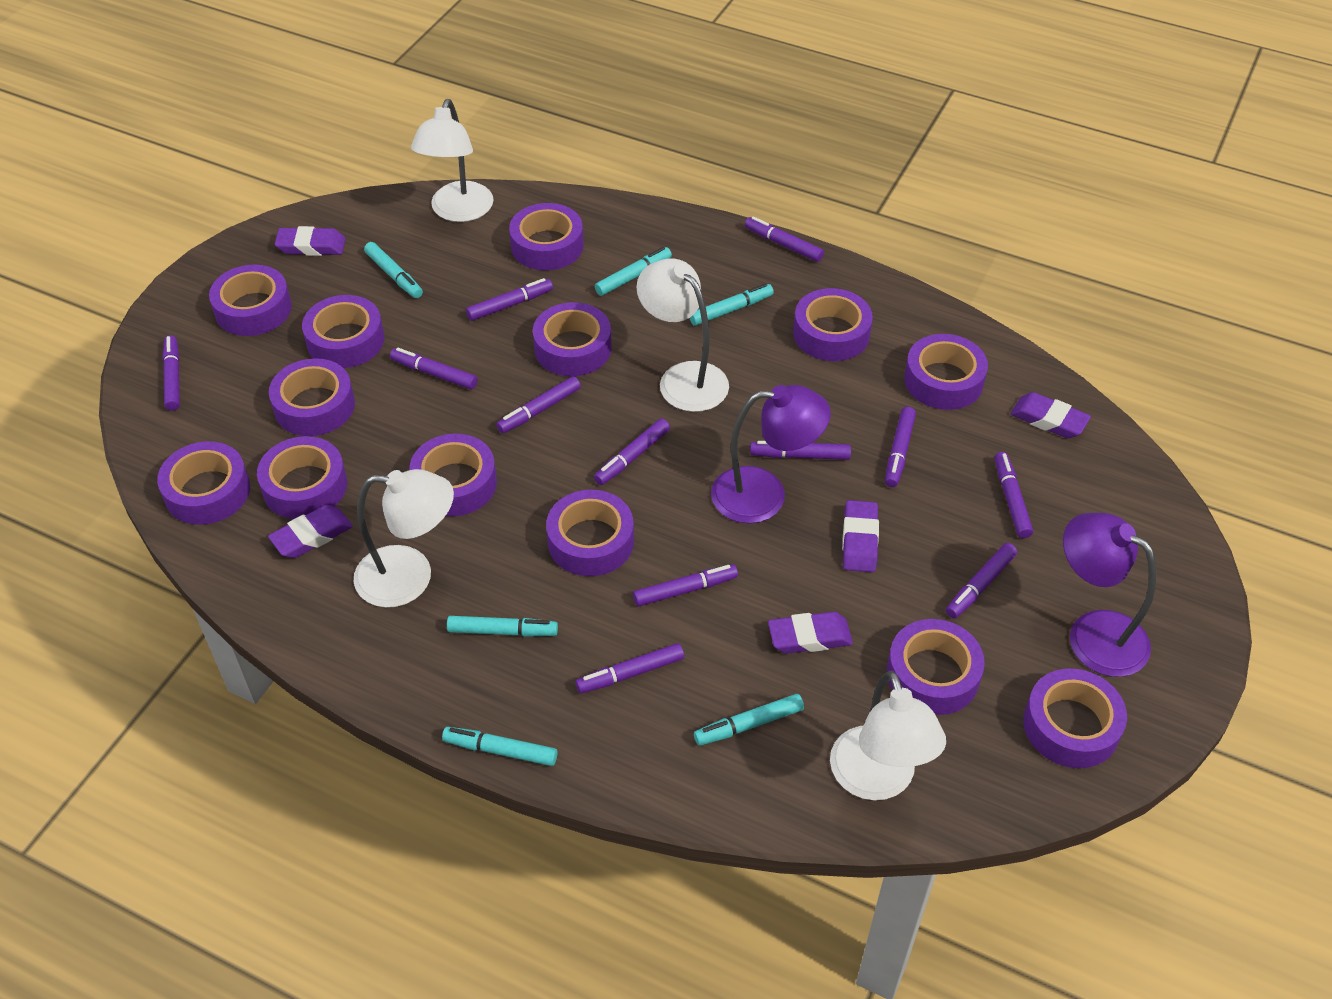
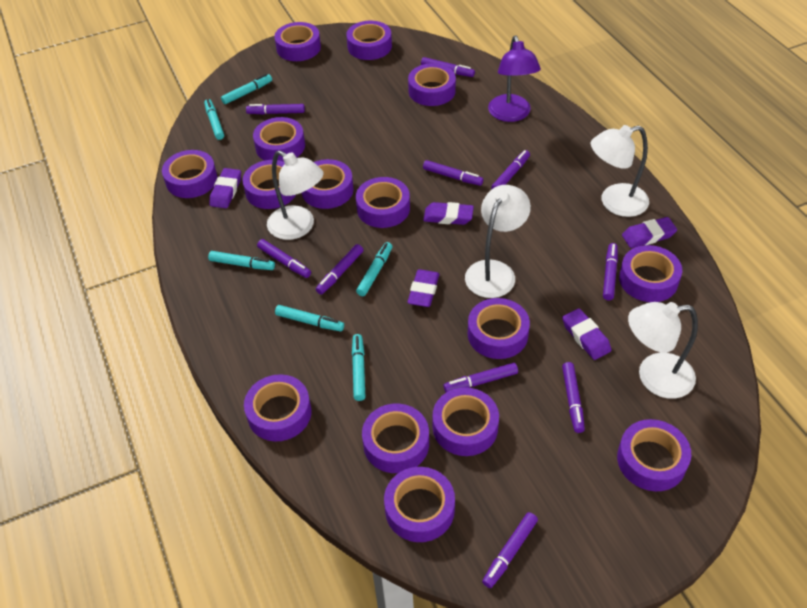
purple lamp: 2 -> 1
purple marker: 12 -> 10
purple tape: 13 -> 15

